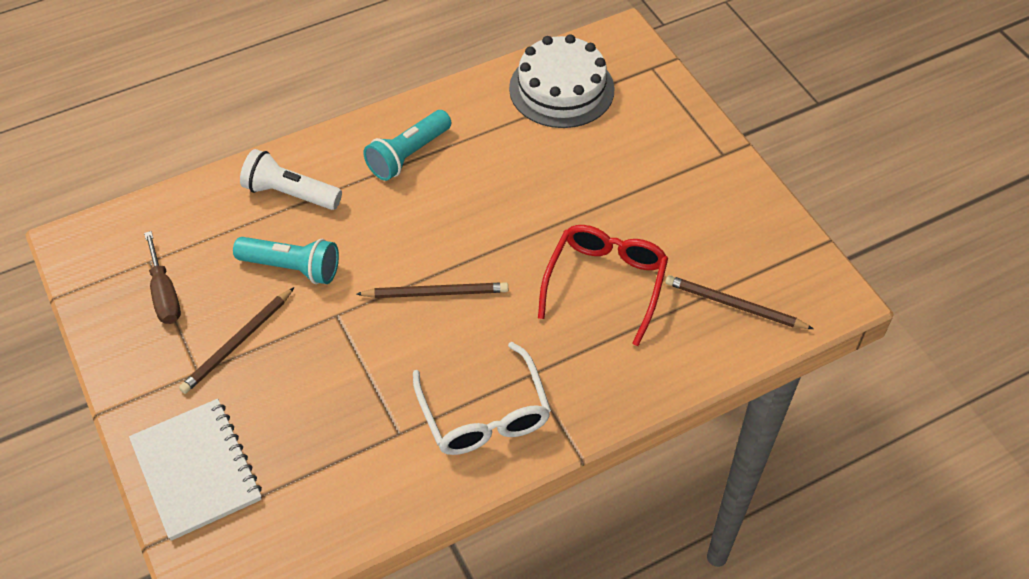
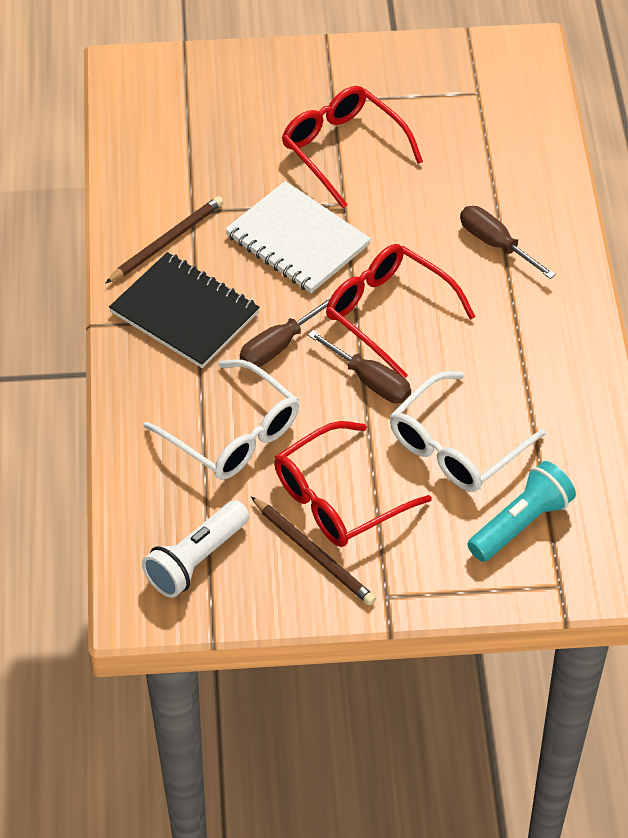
black notebook: 0 -> 1
brown pencil: 3 -> 2
brown screwdriver: 1 -> 3
red glasses: 1 -> 3
turquoise flashlight: 2 -> 1
white cake: 1 -> 0
white glasses: 1 -> 2

